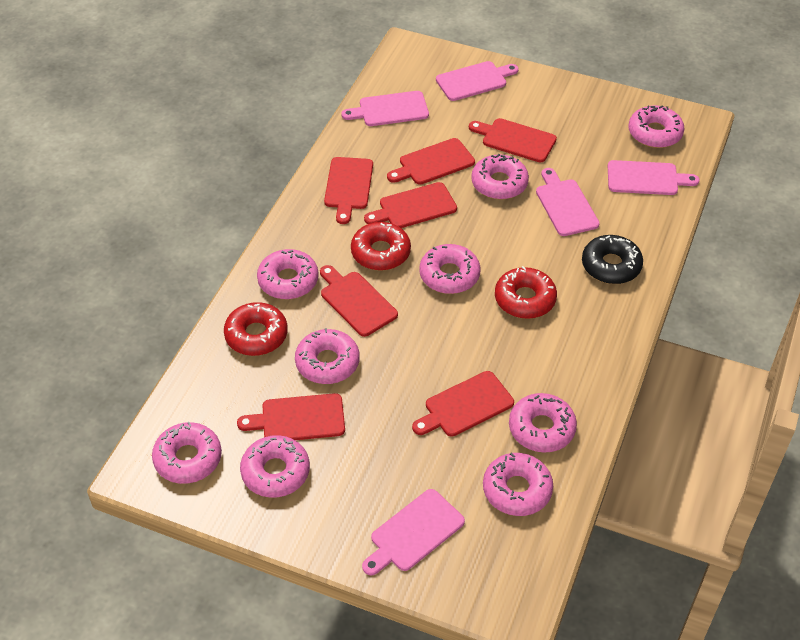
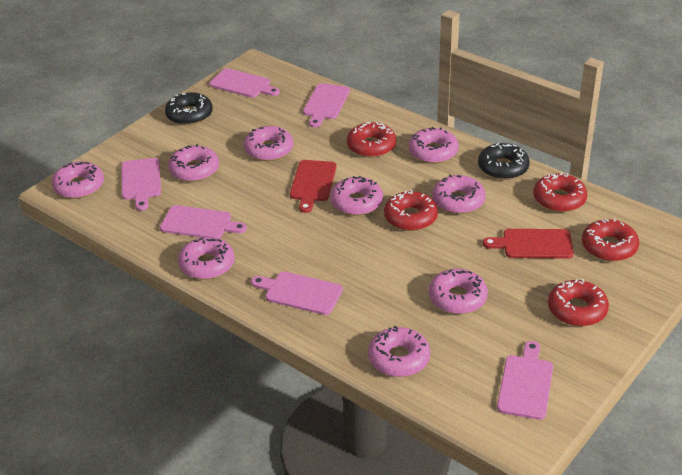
black donut: 1 -> 2
pink cutting board: 5 -> 6
red cutting board: 7 -> 2
red donut: 3 -> 5

